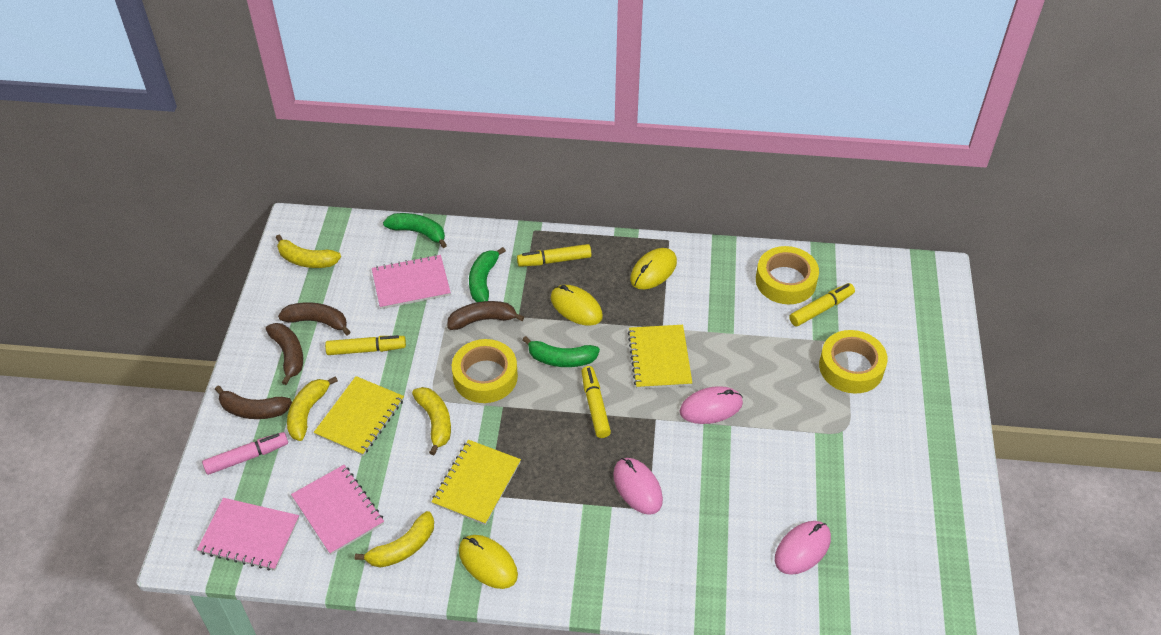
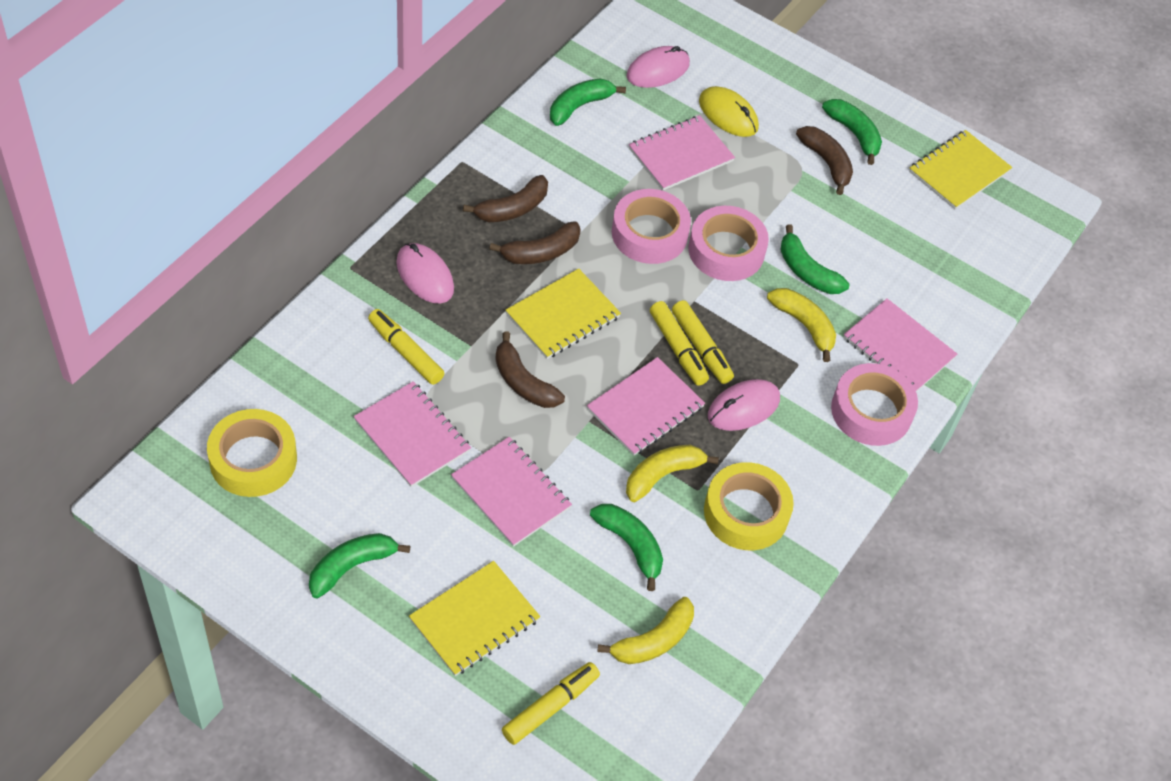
green banana: 3 -> 5
pink marker: 1 -> 0
pink notebook: 3 -> 5
pink tape: 0 -> 3
yellow banana: 4 -> 3
yellow mouse: 3 -> 1
yellow tape: 3 -> 2

